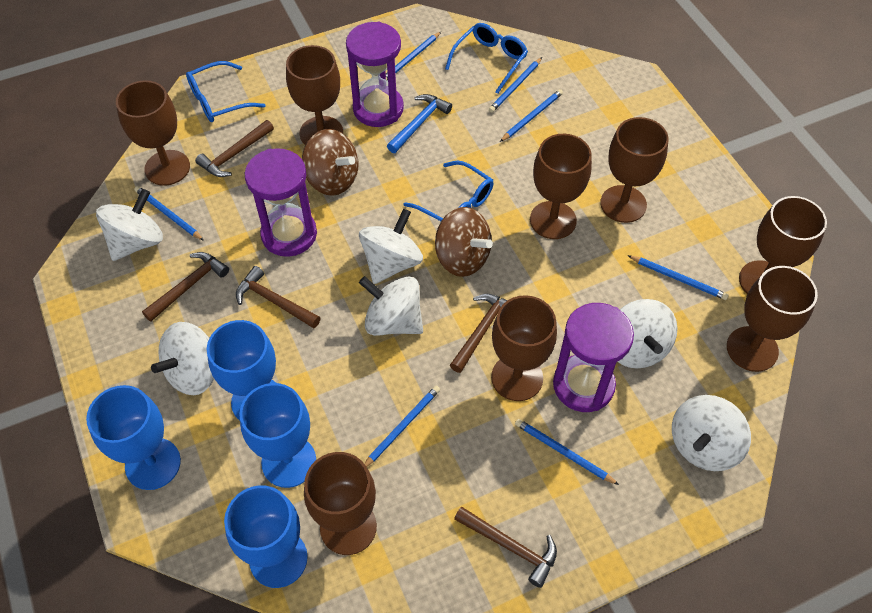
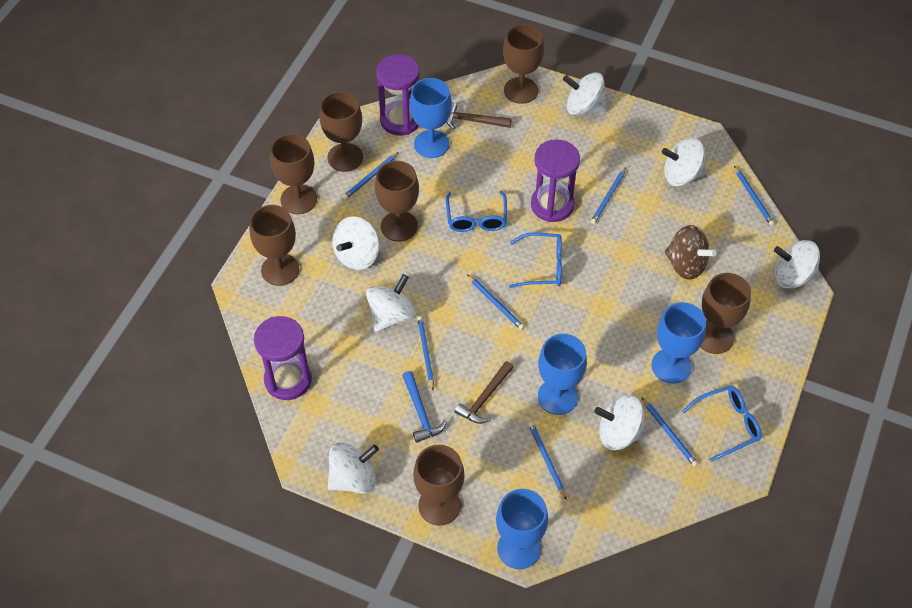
brown goblet: 8 -> 7
brown hammer: 5 -> 2
brown spinning top: 2 -> 1
white spinning top: 6 -> 7

